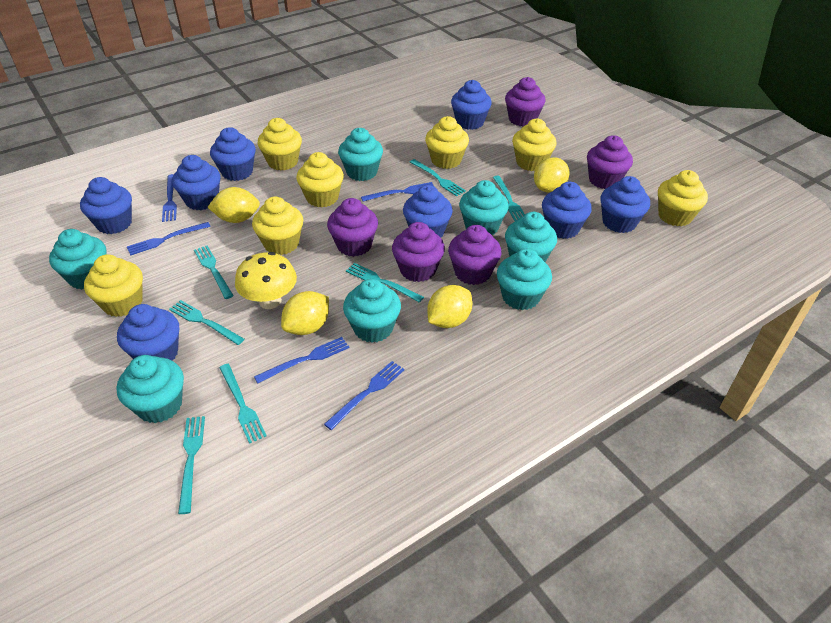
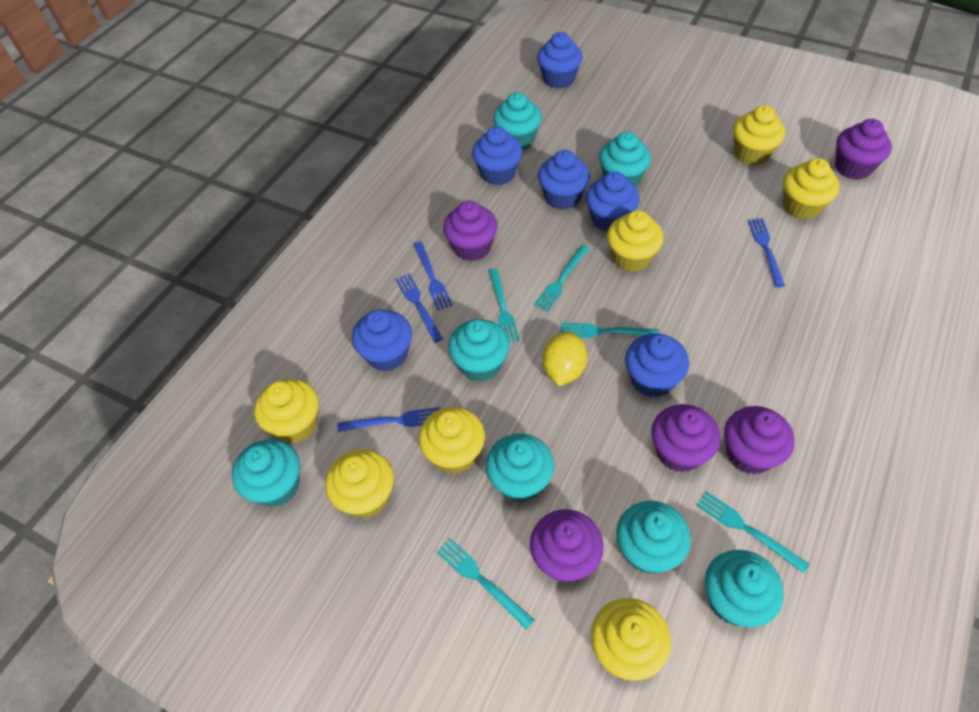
blue cupcake: 8 -> 6
blue fork: 5 -> 4
turquoise fork: 7 -> 5
yellow lemon: 4 -> 1
yellow mushroom: 1 -> 0

